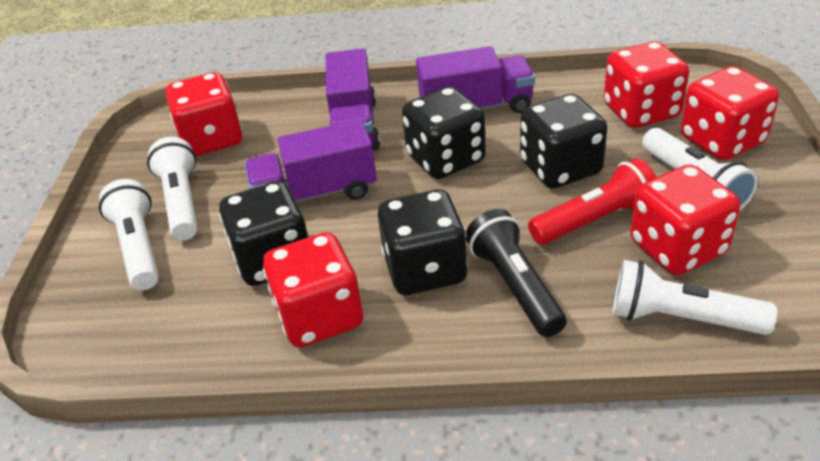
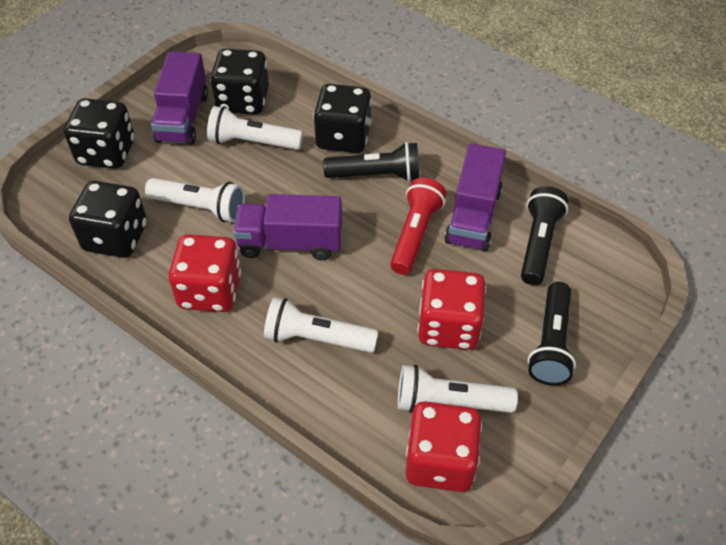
black flashlight: 1 -> 3
red dice: 5 -> 3

